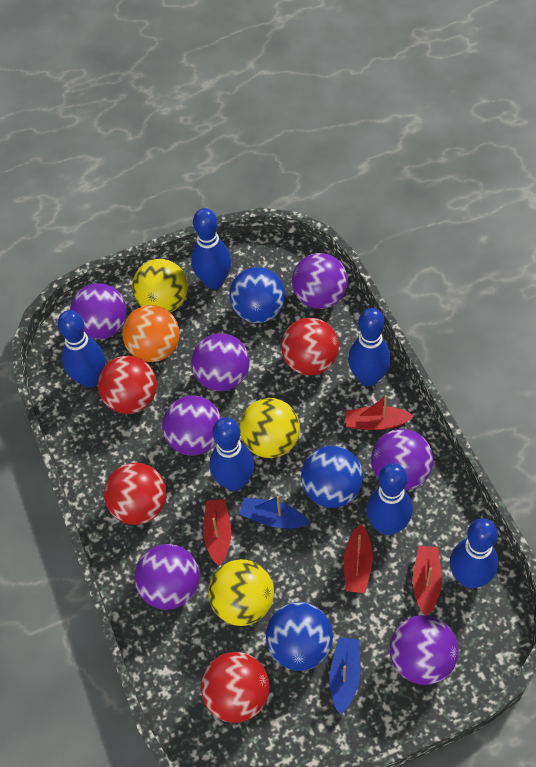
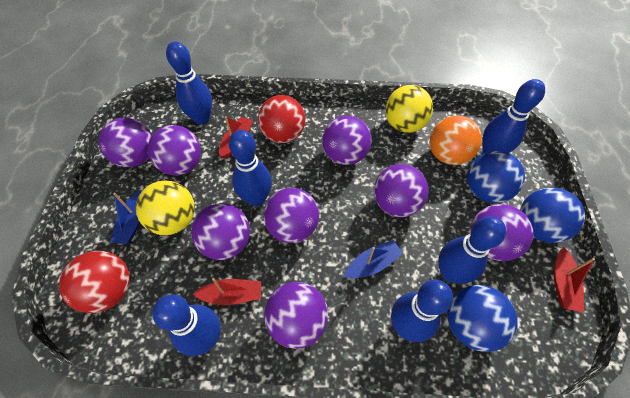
purple ball: 7 -> 8
red ball: 4 -> 2
red boat: 4 -> 3
yellow ball: 3 -> 2

